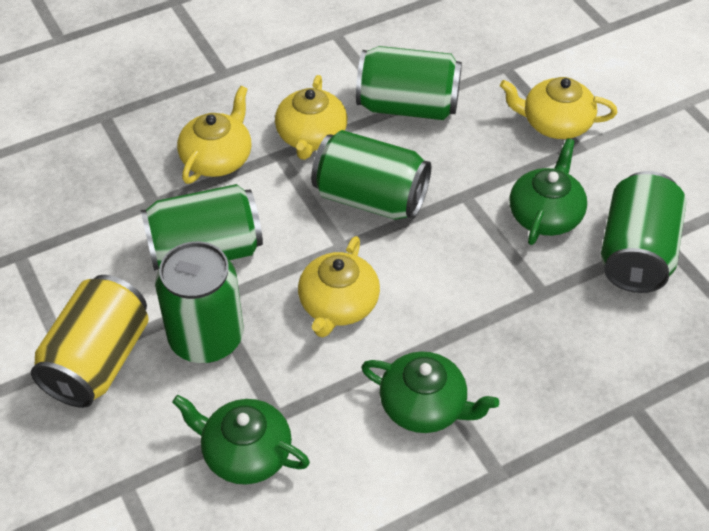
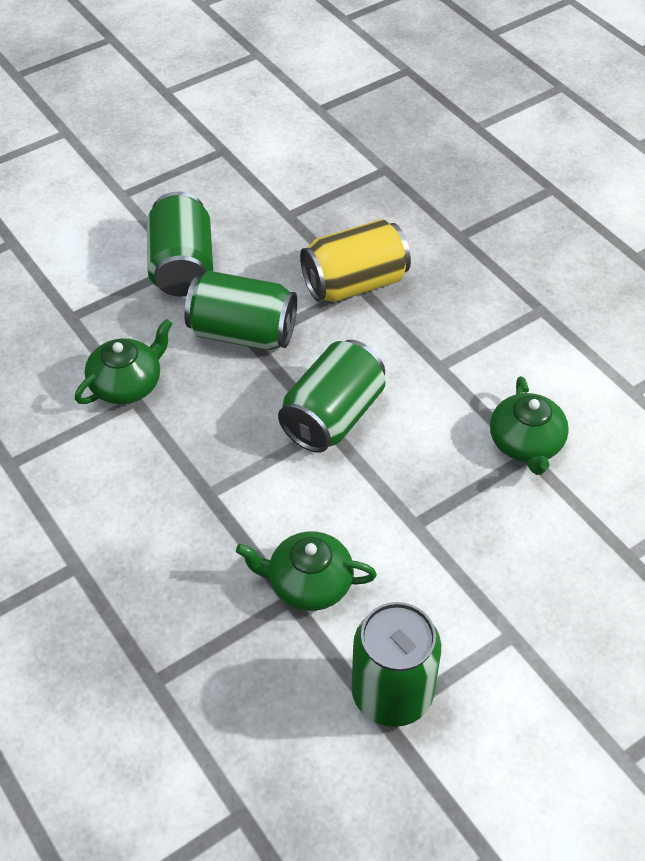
green can: 5 -> 4
yellow teapot: 4 -> 0

